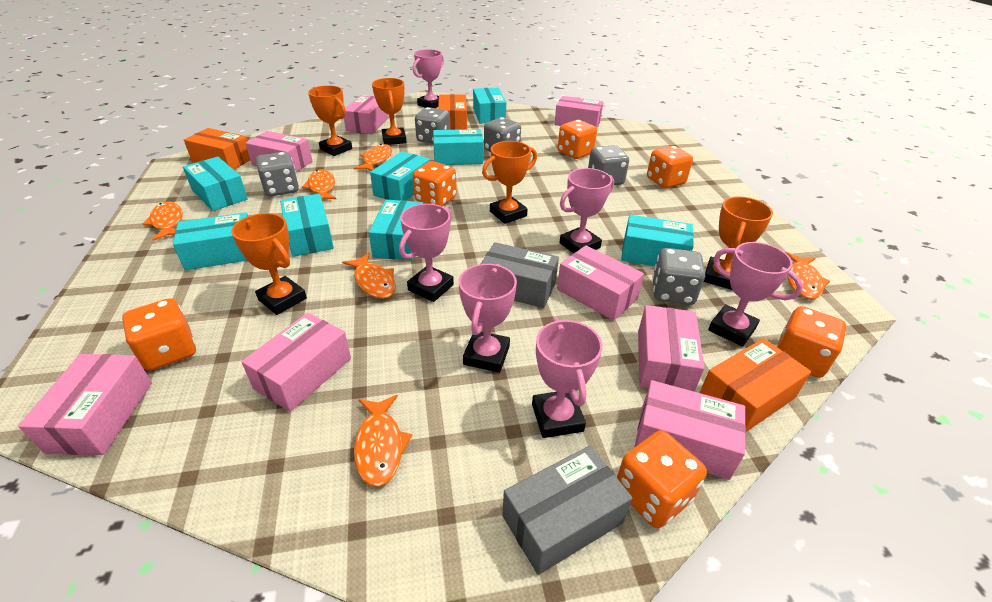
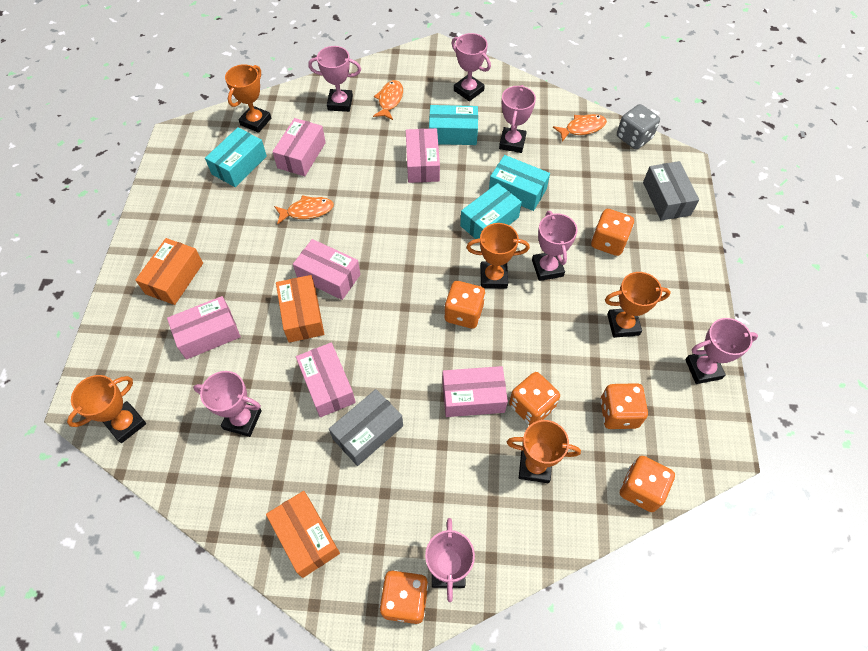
grey dice: 5 -> 1
orange fish: 6 -> 3
pink box: 8 -> 6
pink trophy: 6 -> 7
turquoise box: 8 -> 4

